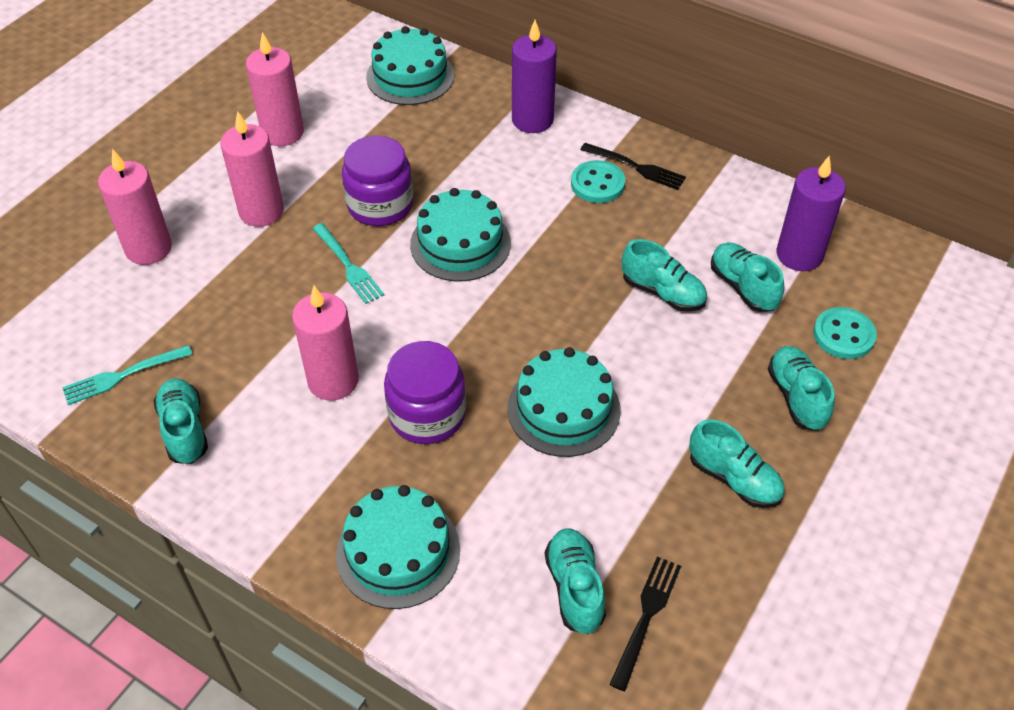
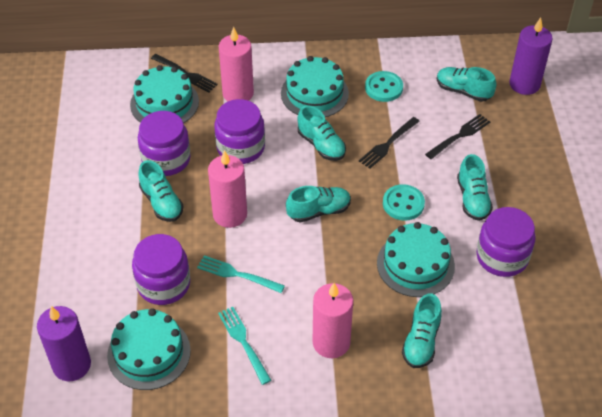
black fork: 2 -> 3
pink candle: 4 -> 3
purple jar: 2 -> 4

